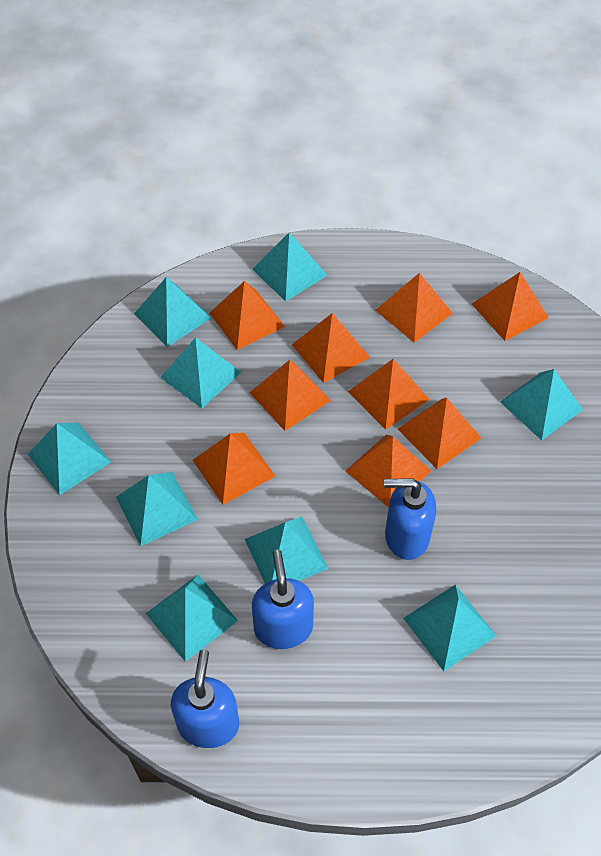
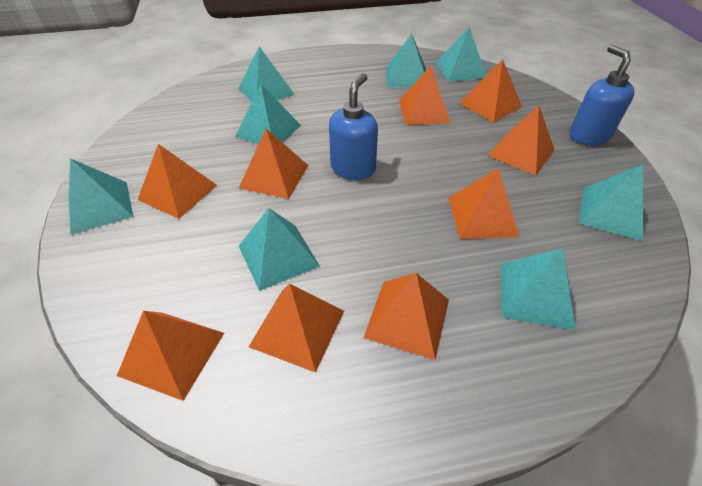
blue soap dispenser: 3 -> 2
turquoise pyramid: 9 -> 8

